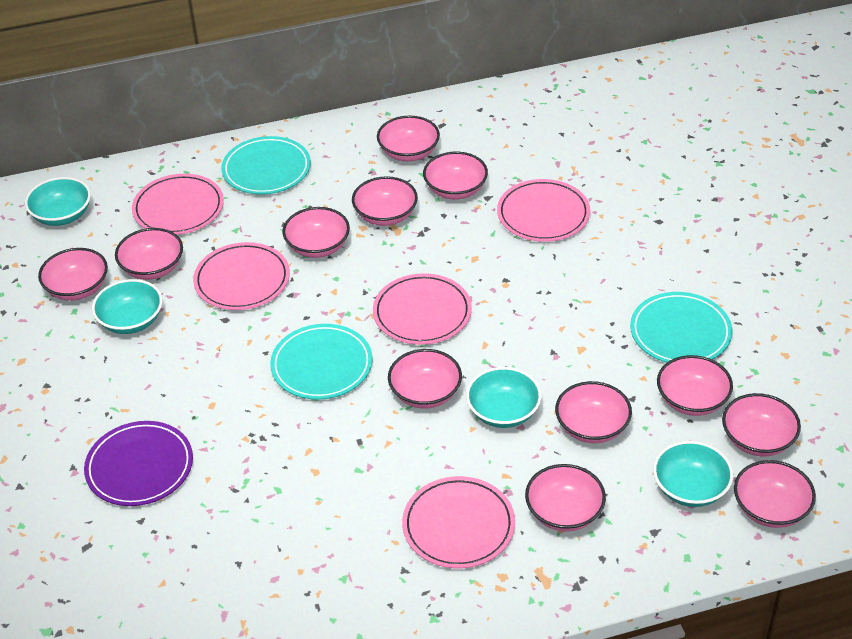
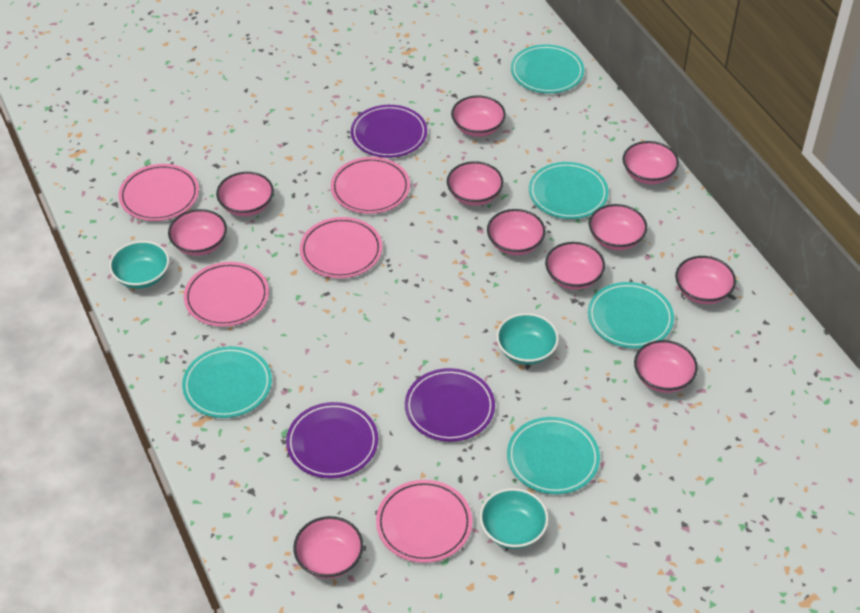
pink bowl: 12 -> 11
purple plate: 1 -> 3
turquoise bowl: 4 -> 3
turquoise plate: 3 -> 5

